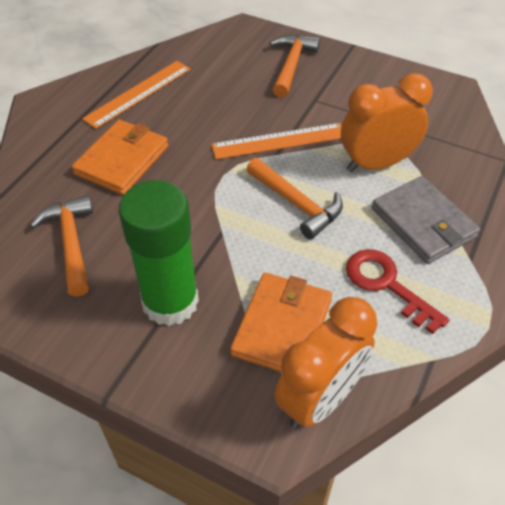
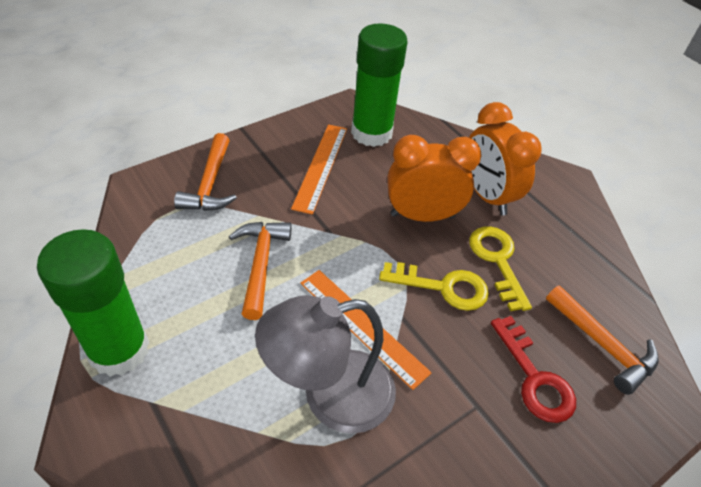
green glue stick: 1 -> 2
grey lamp: 0 -> 1
grey wallet: 1 -> 0
orange wallet: 2 -> 0
yellow key: 0 -> 2

